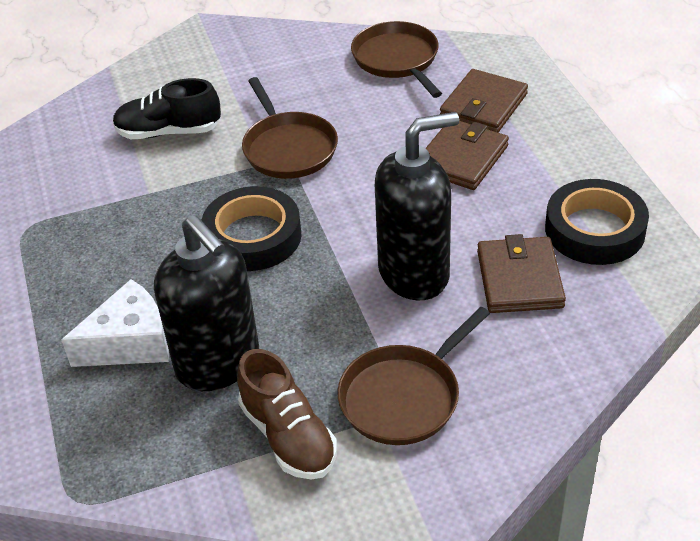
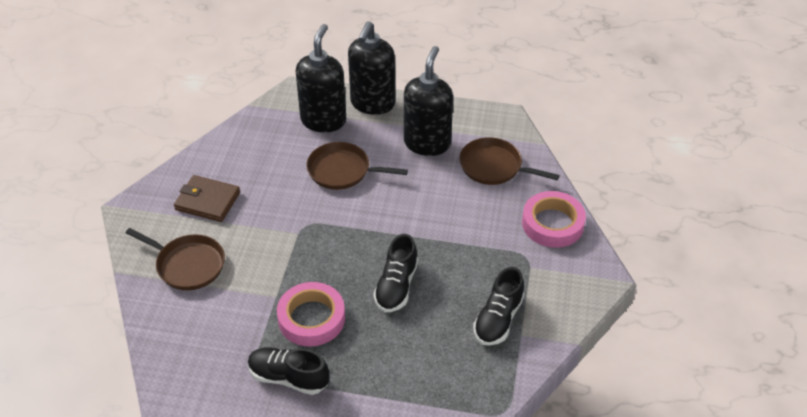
black shoe: 1 -> 3
black soap dispenser: 2 -> 3
black tape: 2 -> 0
brown shoe: 1 -> 0
brown wallet: 3 -> 1
pink tape: 0 -> 2
white cheese: 1 -> 0

